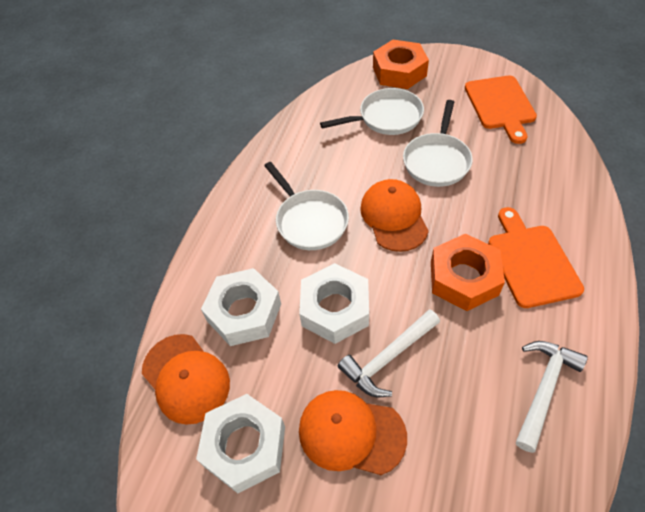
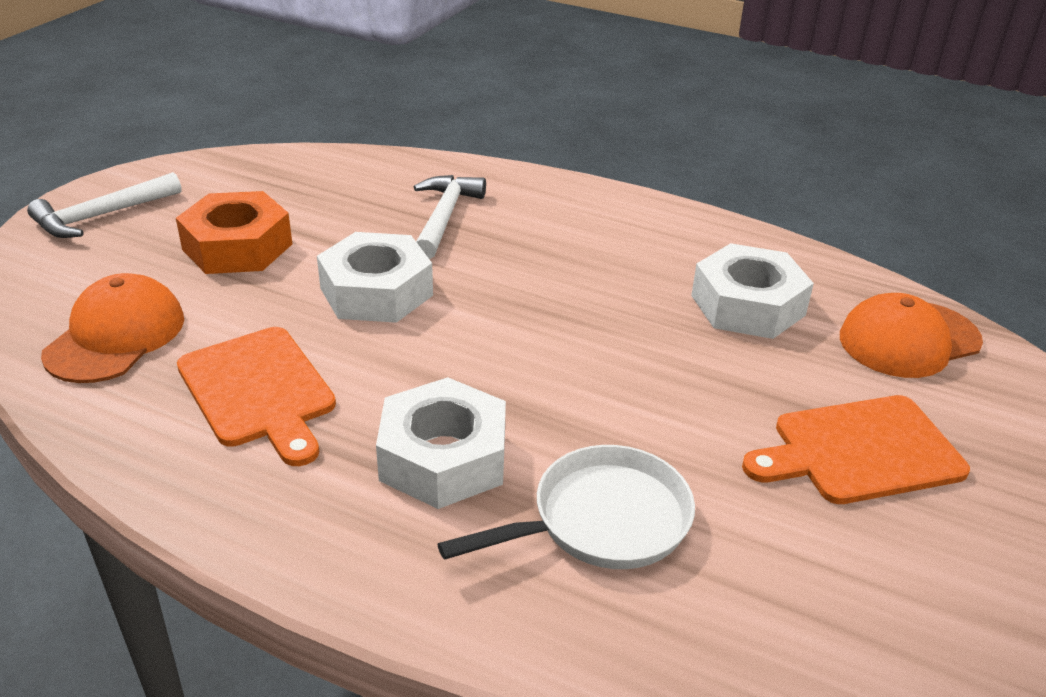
orange cap: 3 -> 2
orange nut: 2 -> 1
white pan: 3 -> 1

